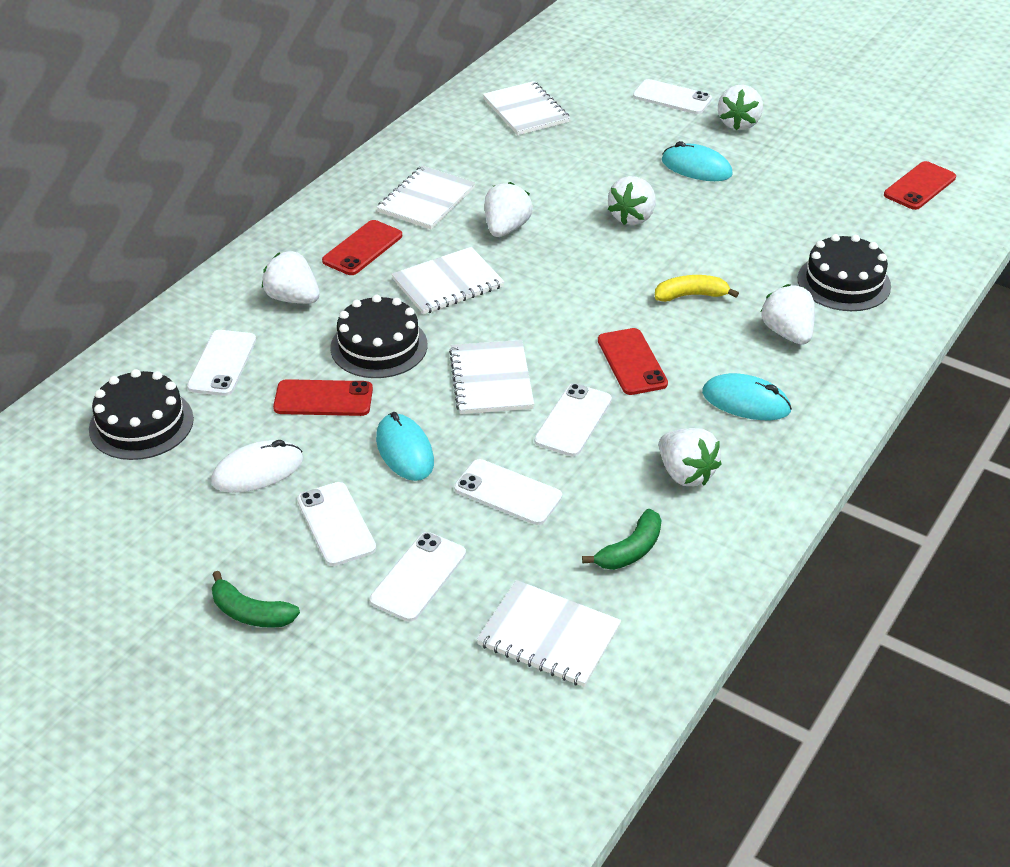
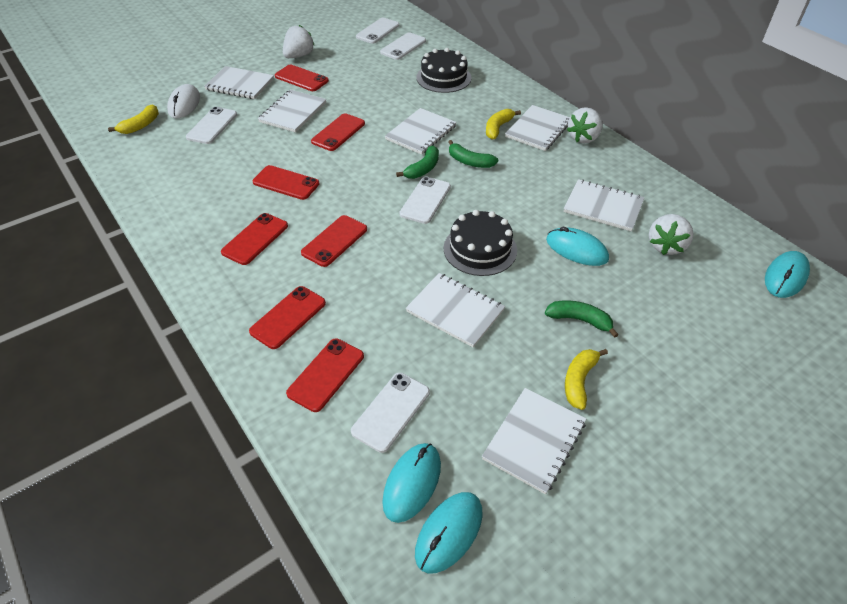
black cake: 3 -> 2
green banana: 2 -> 3
red phone: 4 -> 7
turquoise mouse: 3 -> 4
white notebook: 5 -> 7
white phone: 6 -> 5
white strawberry: 6 -> 3
yellow banana: 1 -> 3

